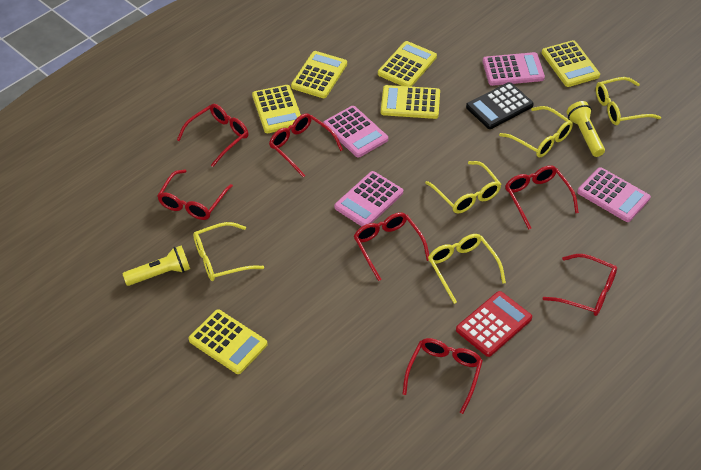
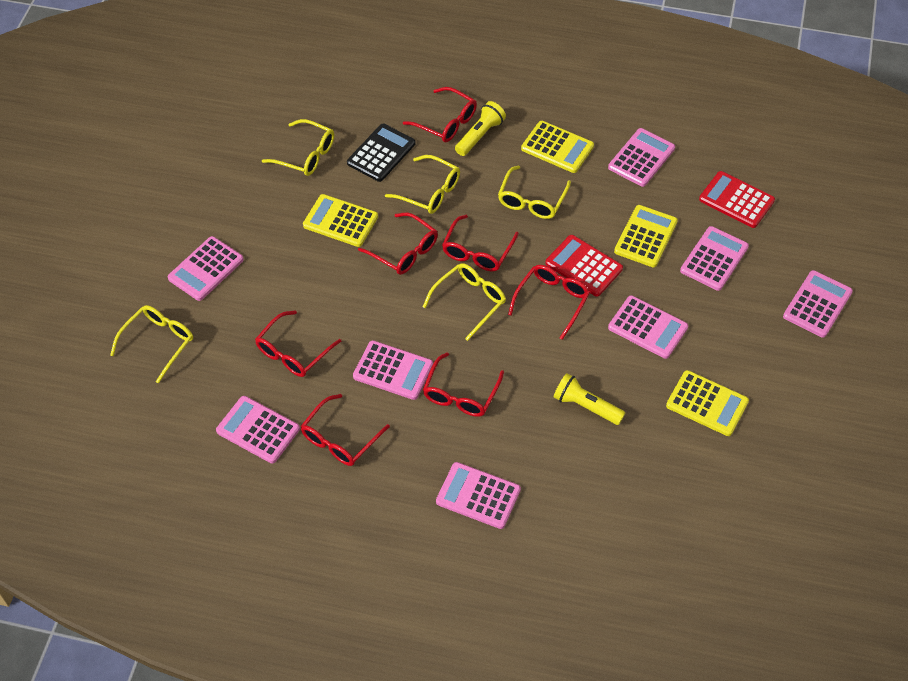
pink calculator: 4 -> 8
red calculator: 1 -> 2
yellow calculator: 6 -> 4

